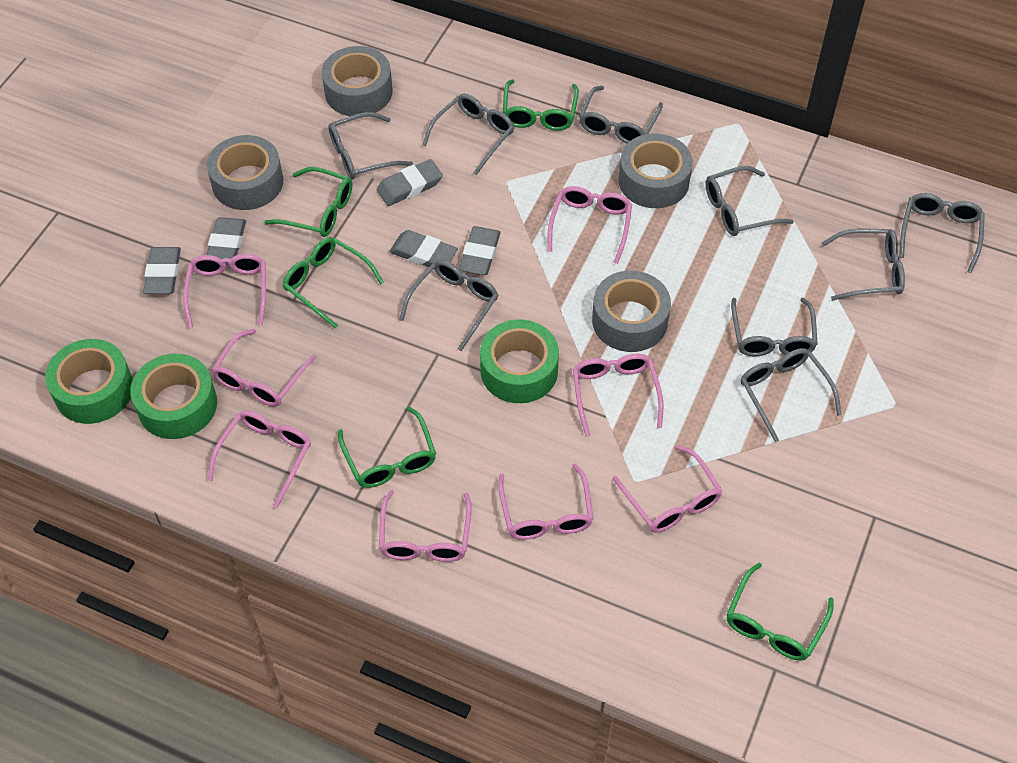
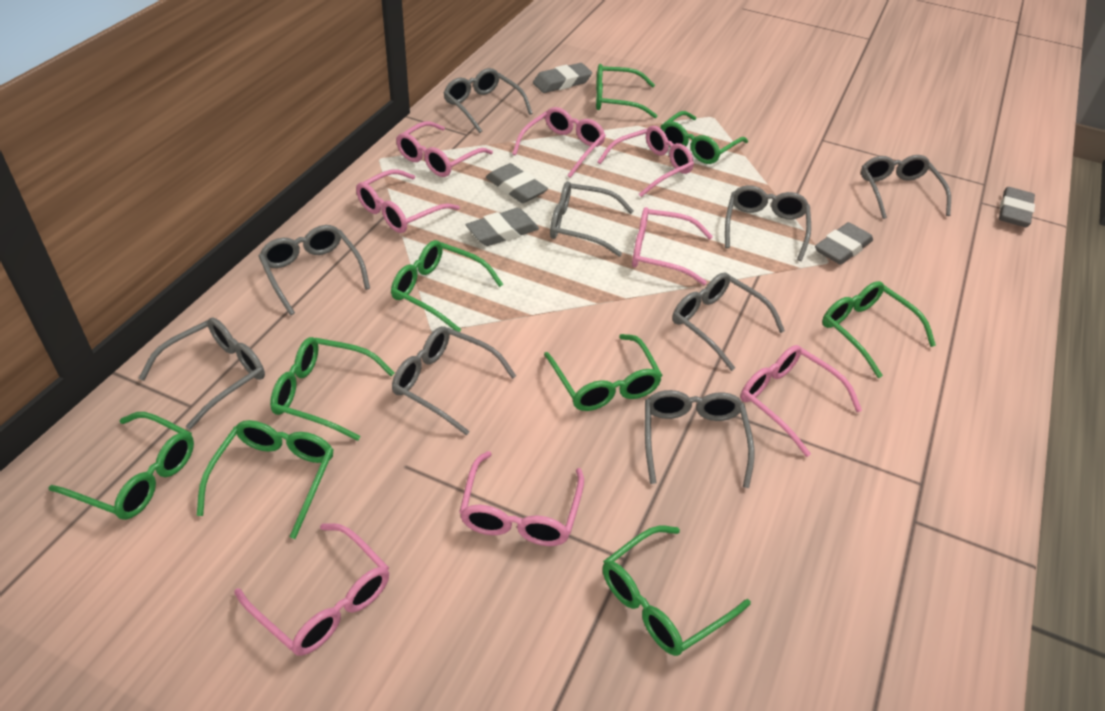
green glasses: 5 -> 9
green tape: 3 -> 0
grey tape: 4 -> 0

